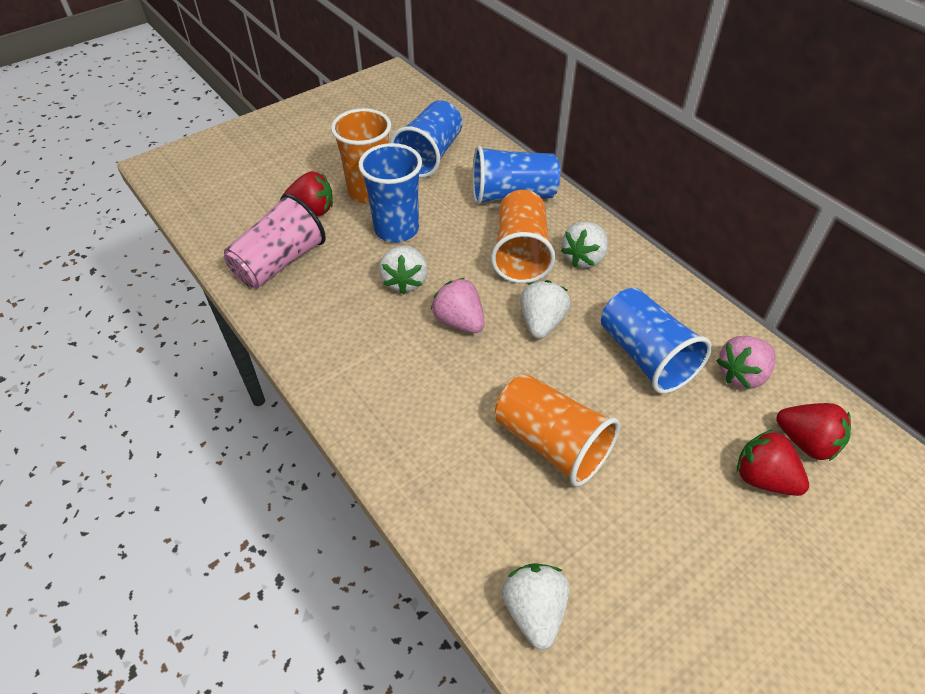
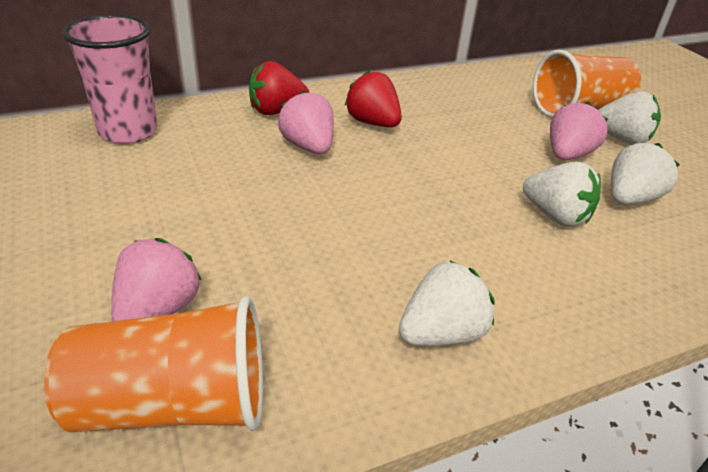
blue cup: 4 -> 0
orange cup: 3 -> 2
pink strawberry: 2 -> 3
red strawberry: 3 -> 2

